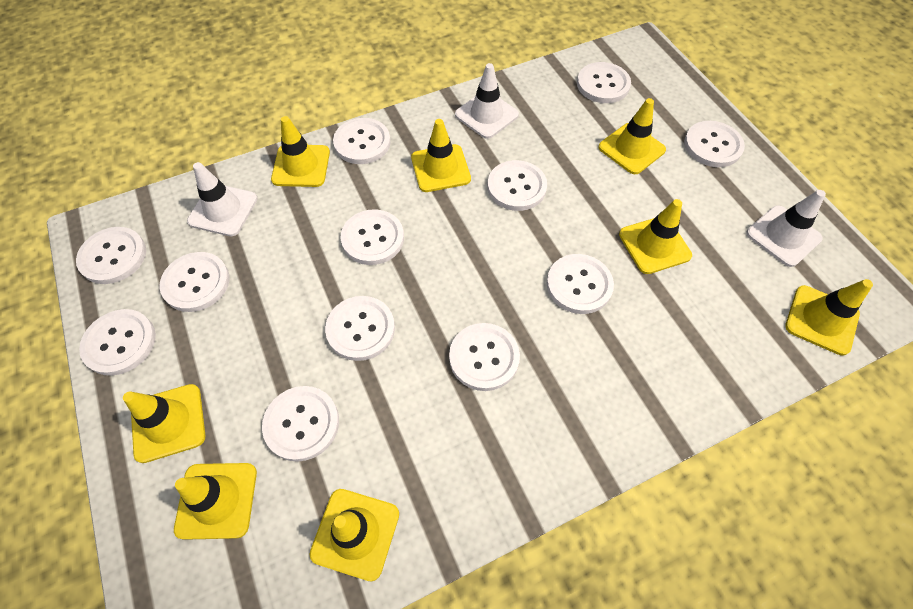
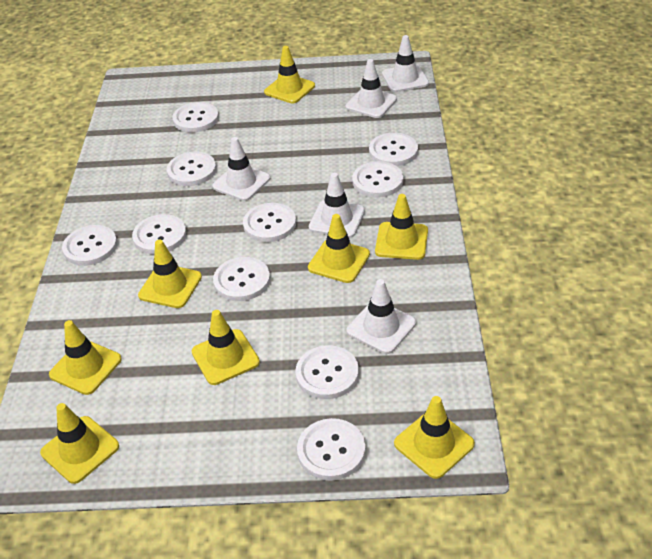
white button: 12 -> 10
white traffic cone: 3 -> 5

